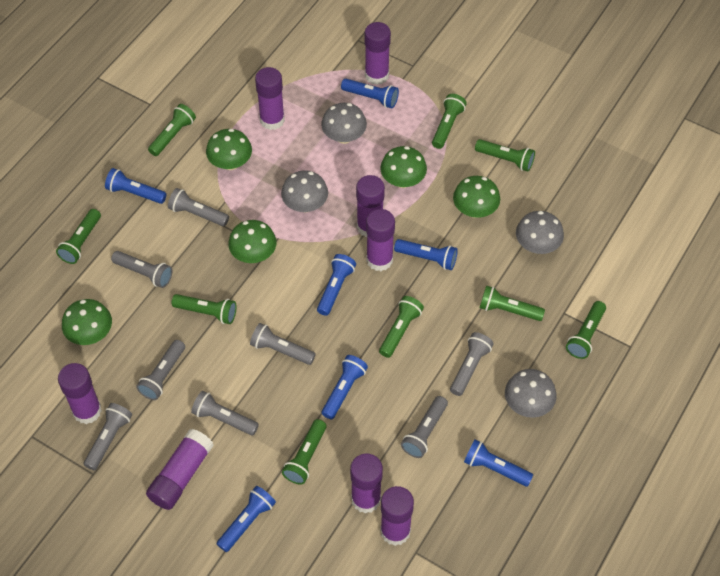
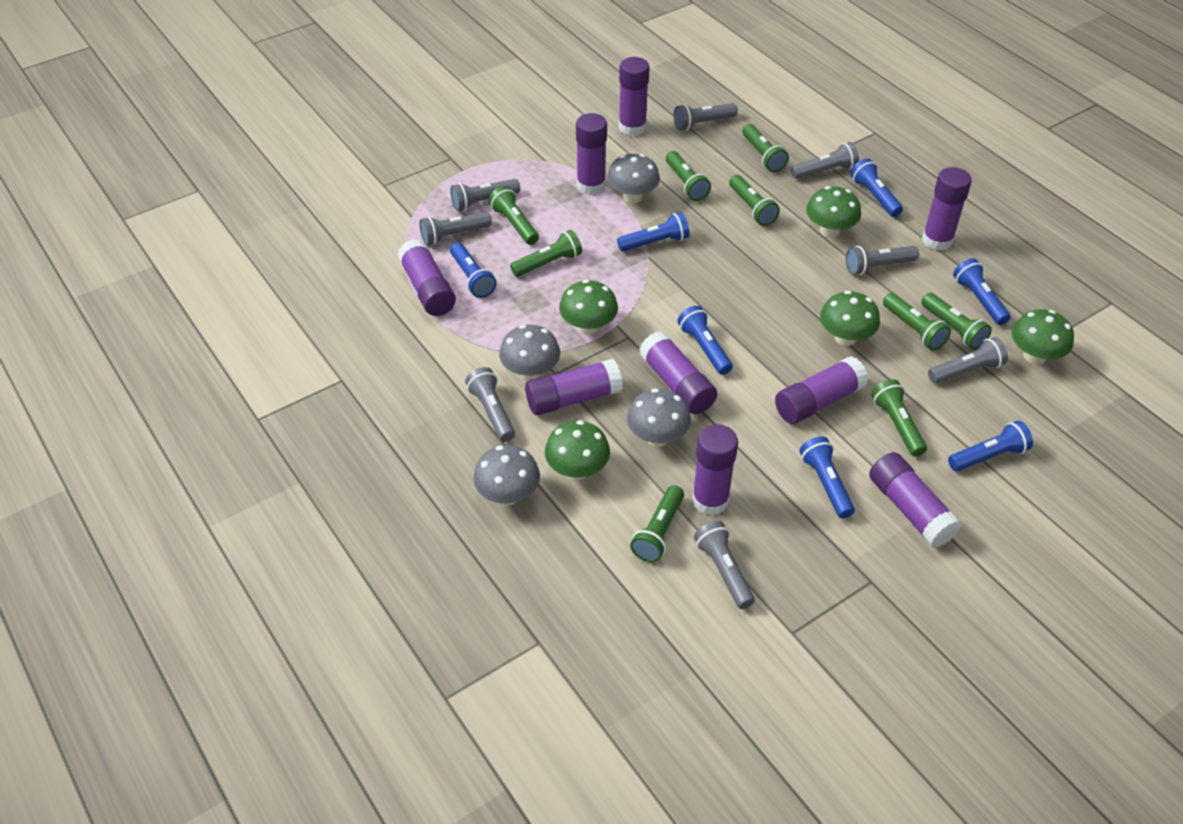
purple glue stick: 8 -> 9

